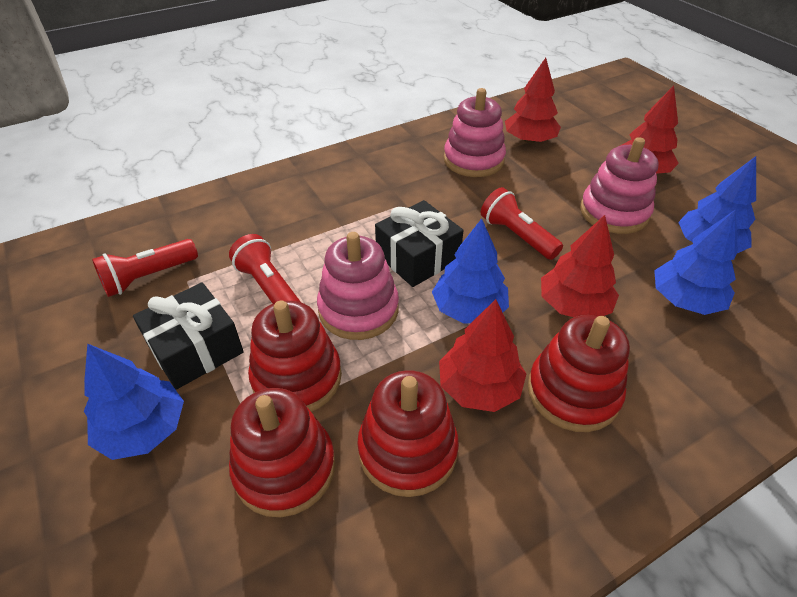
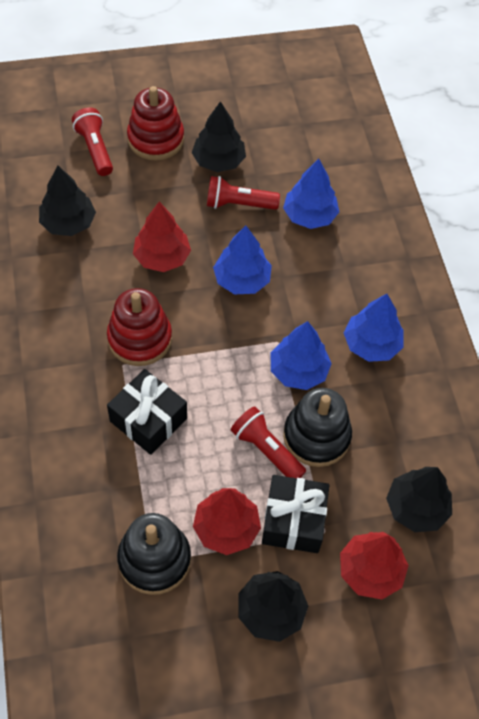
black stacking toy: 0 -> 2
black tree: 0 -> 4
pink stacking toy: 3 -> 0
red stacking toy: 4 -> 2
red tree: 4 -> 3

